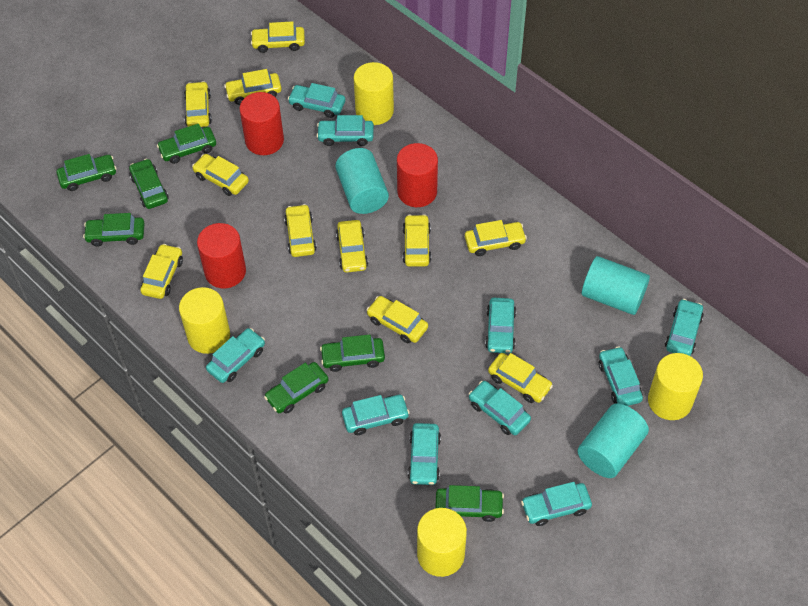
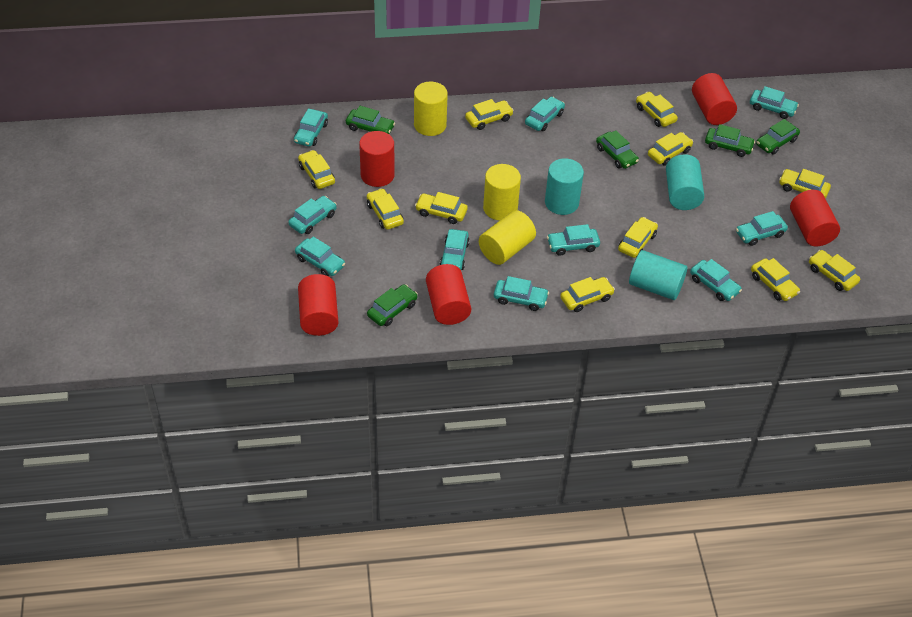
green car: 7 -> 5
red cylinder: 3 -> 5
yellow cylinder: 4 -> 3

